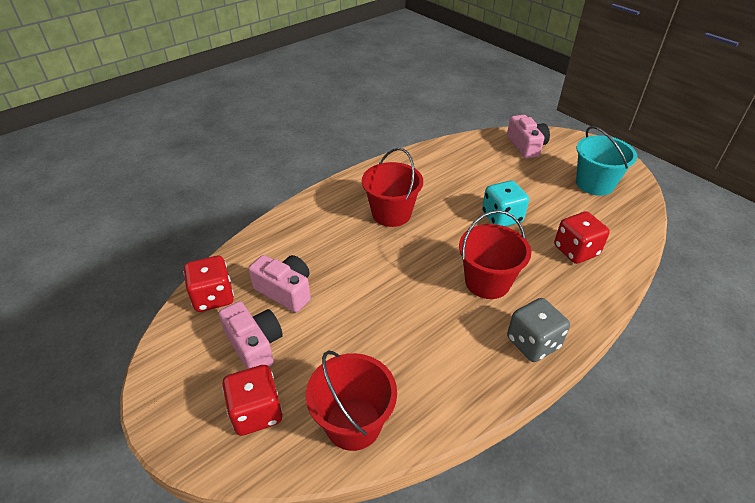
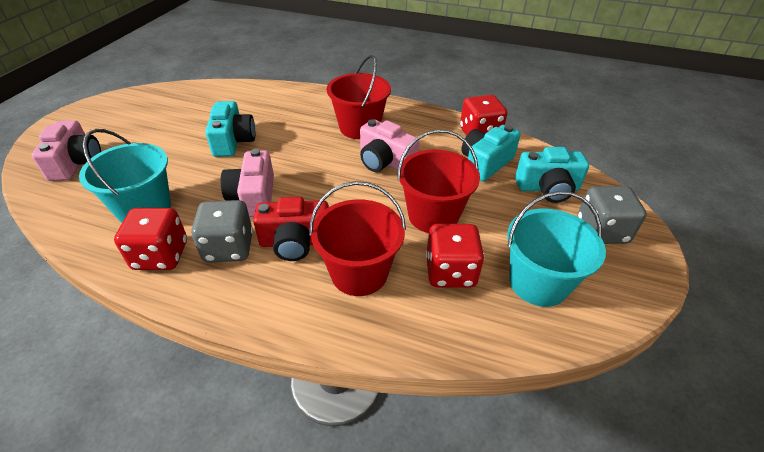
grey dice: 1 -> 2
red camera: 0 -> 1
turquoise bucket: 1 -> 2
turquoise camera: 0 -> 3
turquoise dice: 1 -> 0

